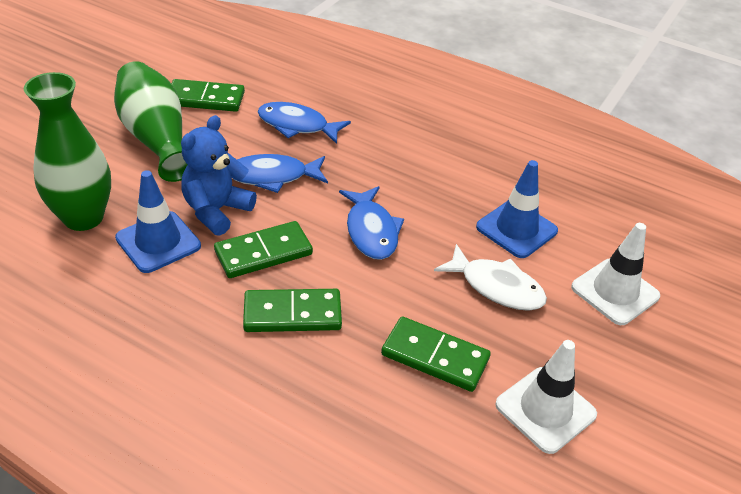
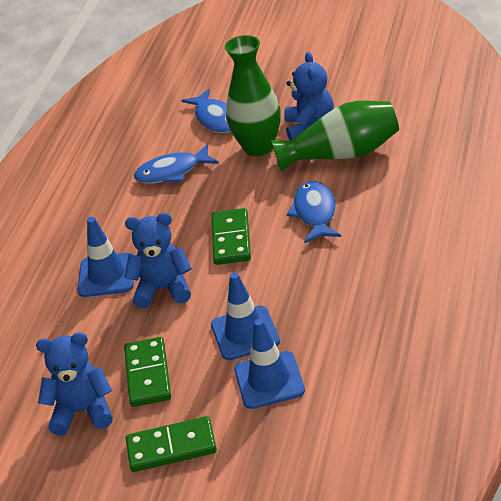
blue teddy bear: 1 -> 3
blue traffic cone: 2 -> 3
green domino: 4 -> 3
white fish: 1 -> 0
white traffic cone: 2 -> 0

